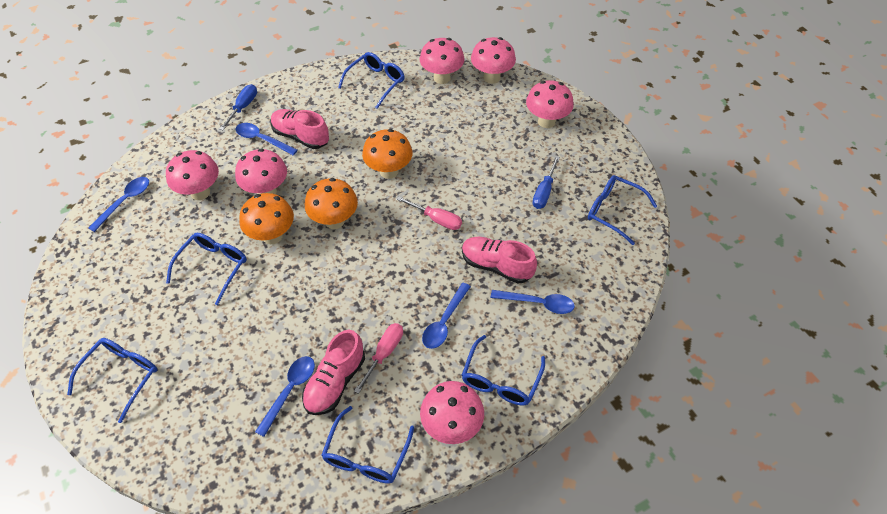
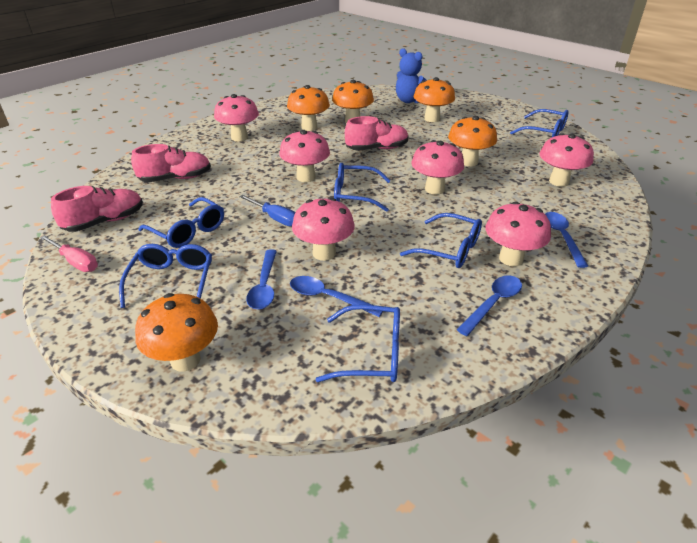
blue screwdriver: 2 -> 1
blue spoon: 5 -> 4
blue teddy bear: 0 -> 1
orange mushroom: 3 -> 5
pink screwdriver: 2 -> 1

